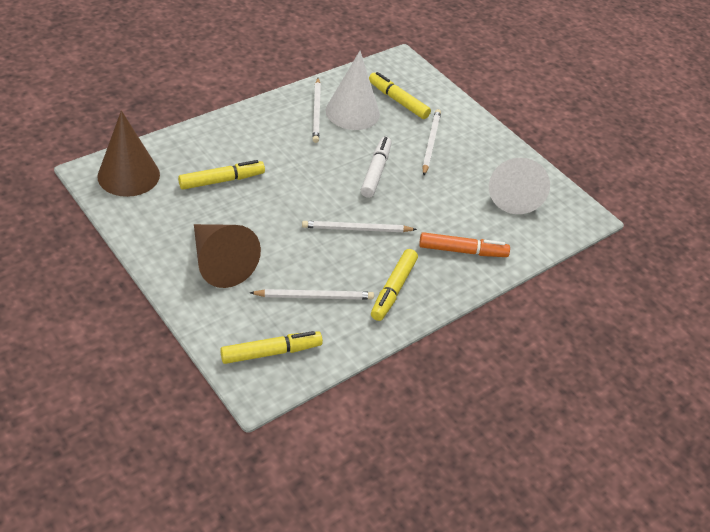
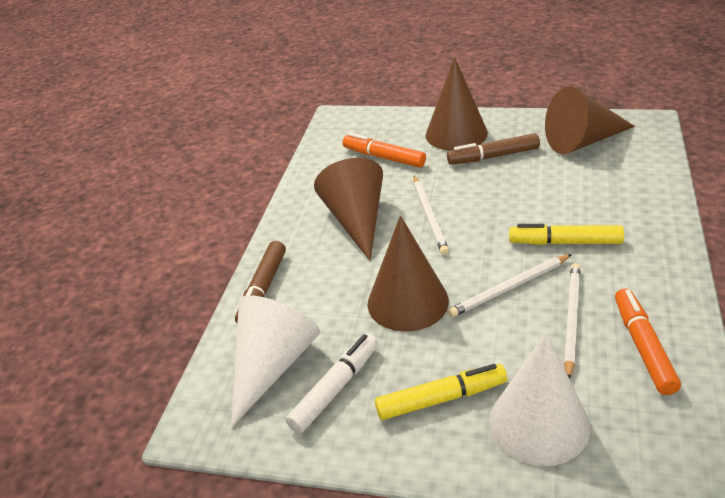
brown cone: 2 -> 4
brown marker: 0 -> 2
orange marker: 1 -> 2
white pencil: 4 -> 3
yellow marker: 4 -> 2

